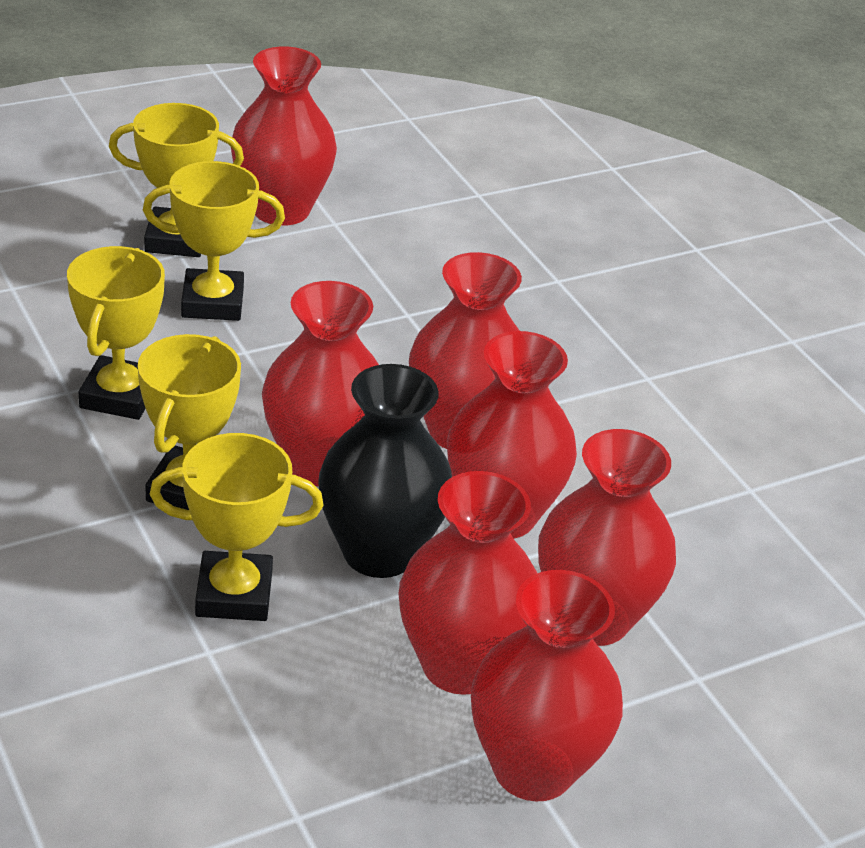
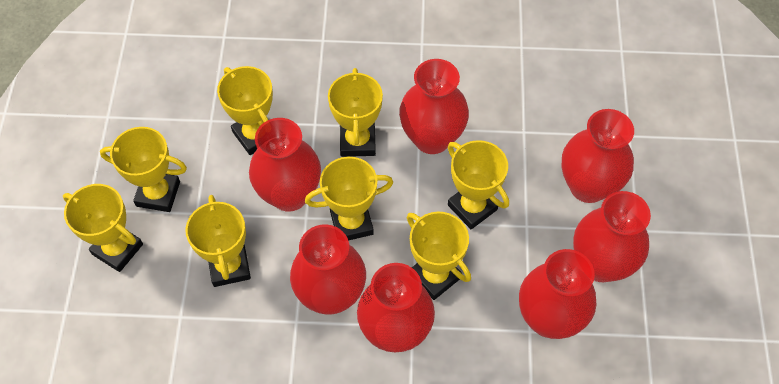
black vase: 1 -> 0
yellow trophy: 5 -> 8

